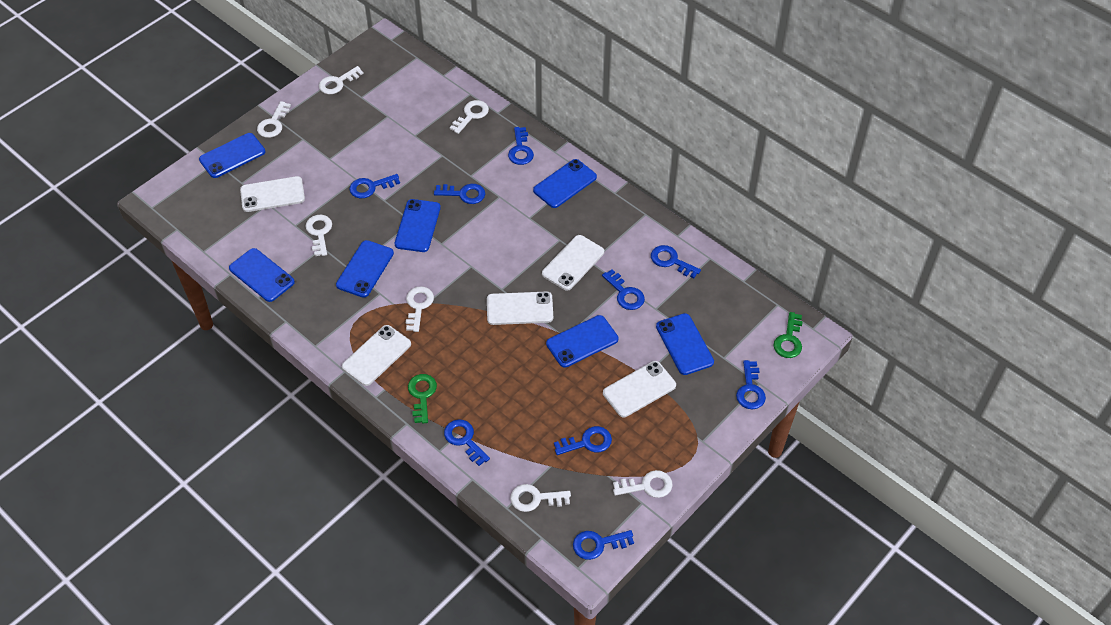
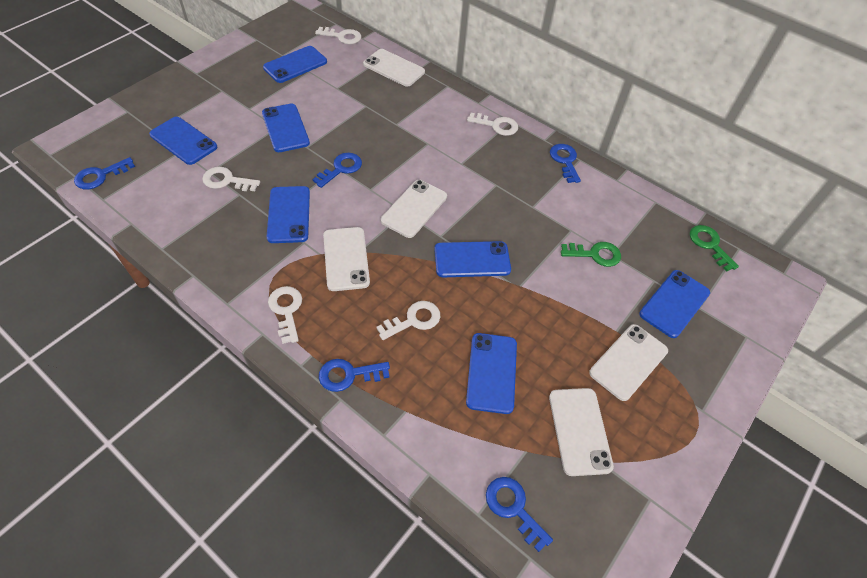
blue key: 9 -> 5
white key: 7 -> 5

